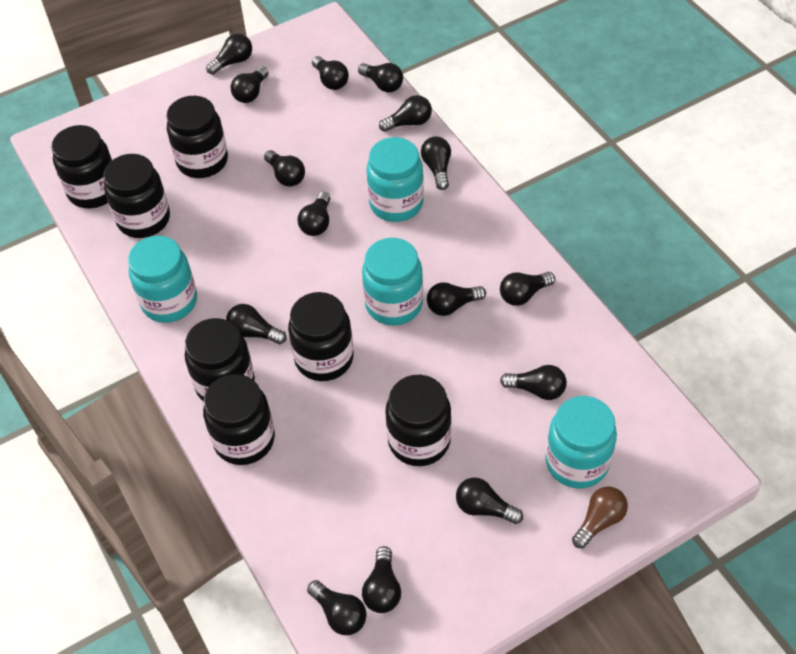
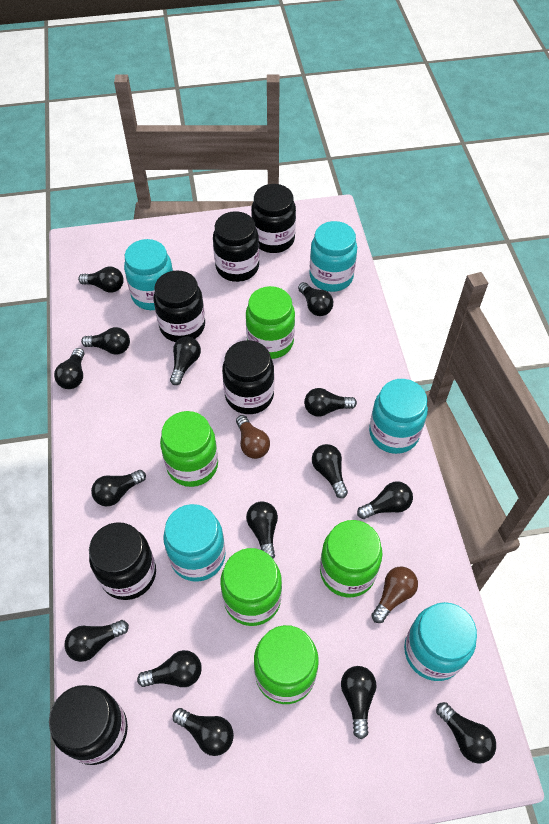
black jar: 7 -> 6
brown light bulb: 1 -> 2
green jar: 0 -> 5
turquoise jar: 4 -> 5

